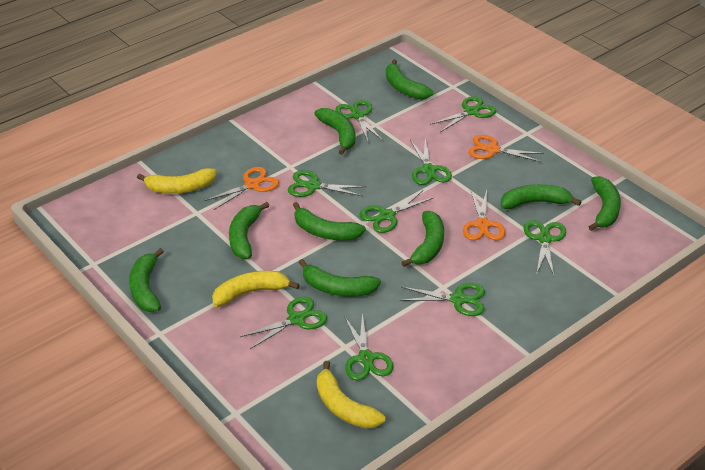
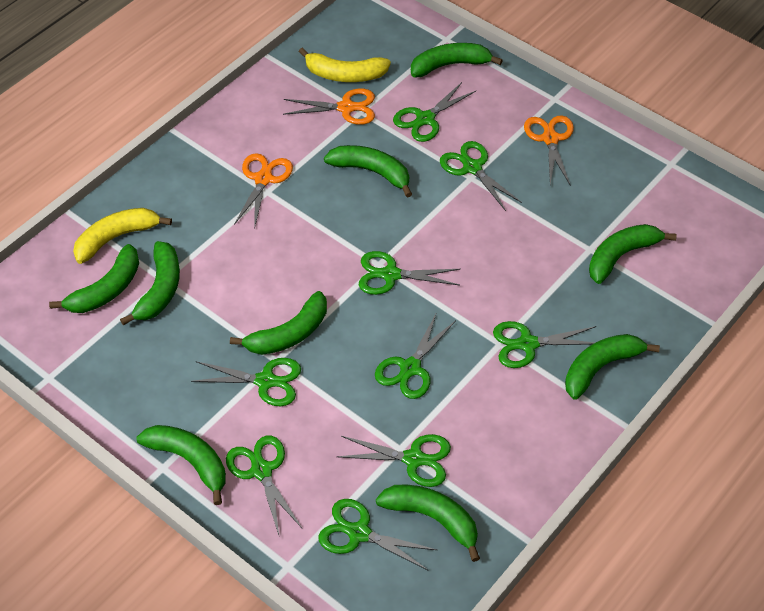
yellow banana: 3 -> 2

